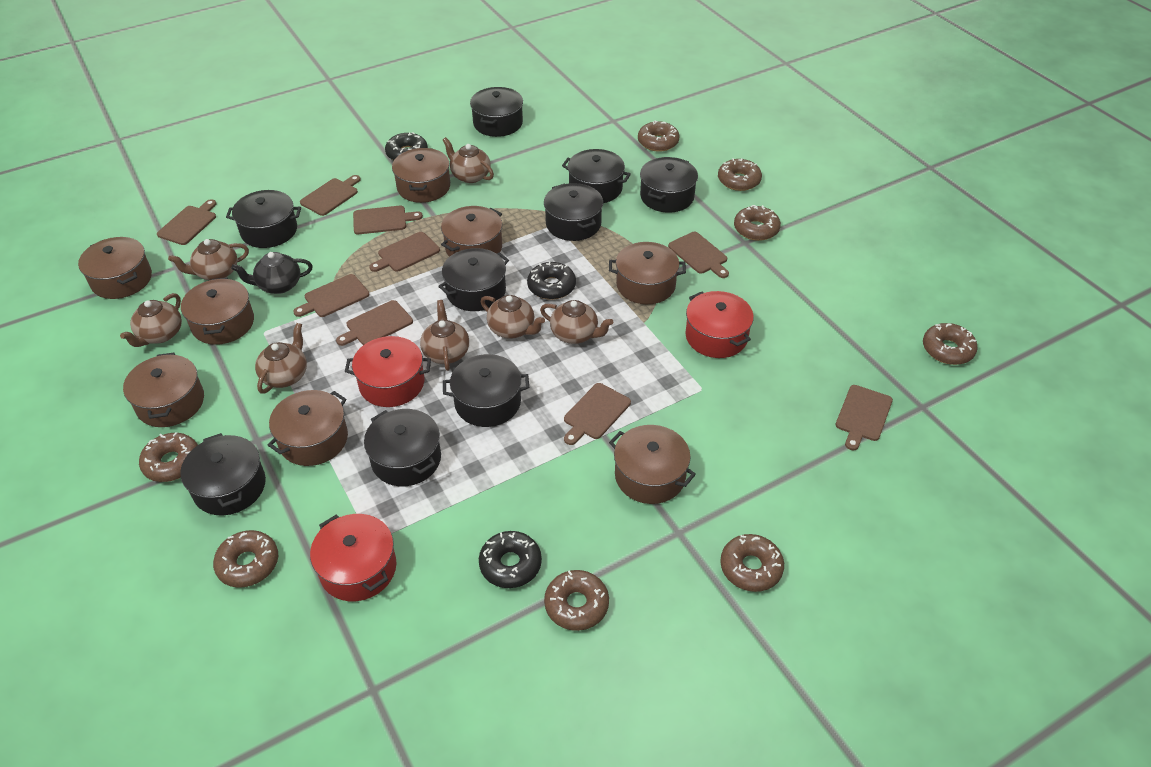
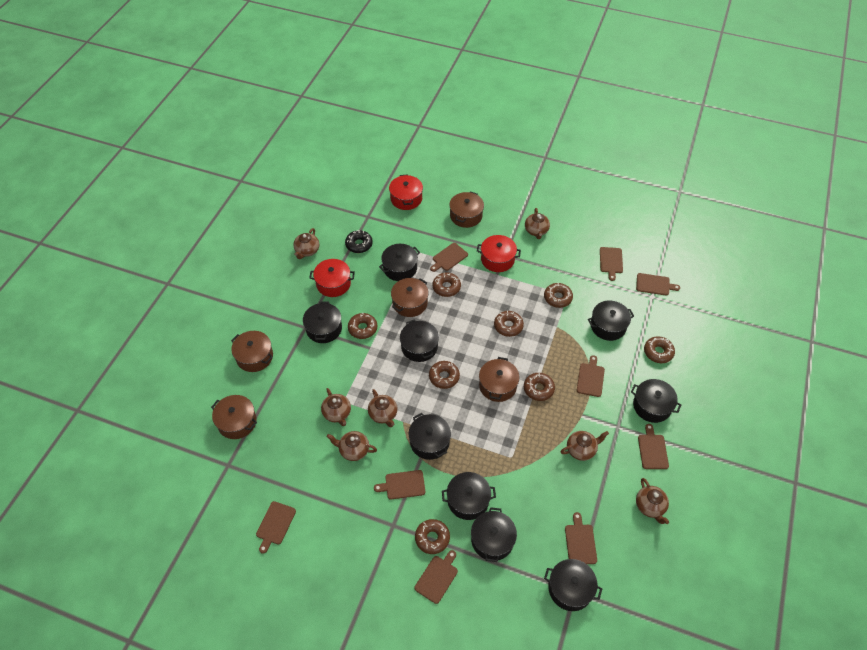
black donut: 3 -> 1
black teapot: 1 -> 0
brown pot: 8 -> 5

